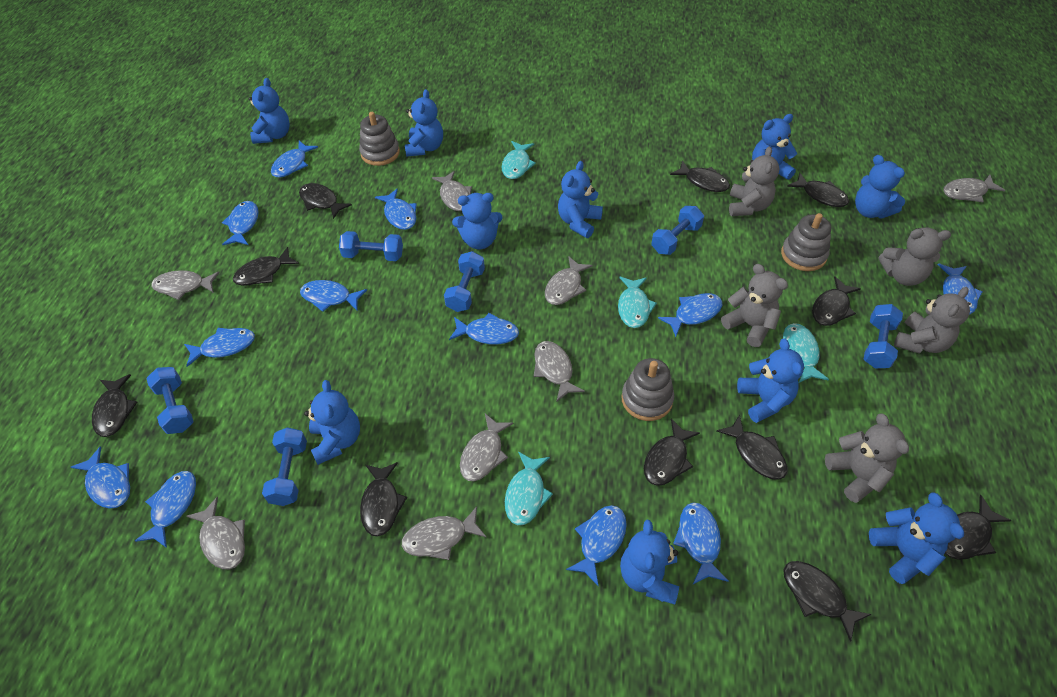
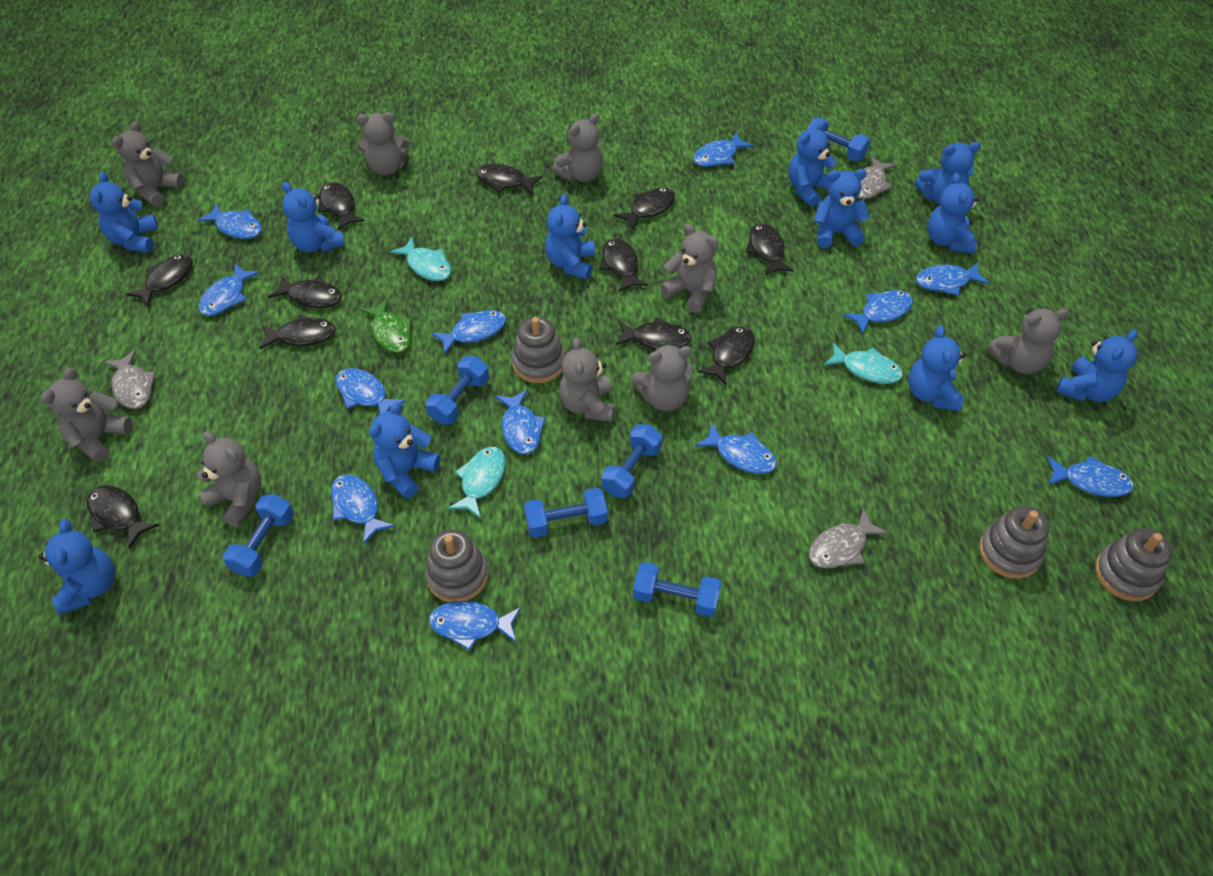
blue teddy bear: 10 -> 11
green fish: 0 -> 1
grey fish: 8 -> 3
grey stacking toy: 3 -> 4
grey teddy bear: 5 -> 9
turquoise fish: 4 -> 3

